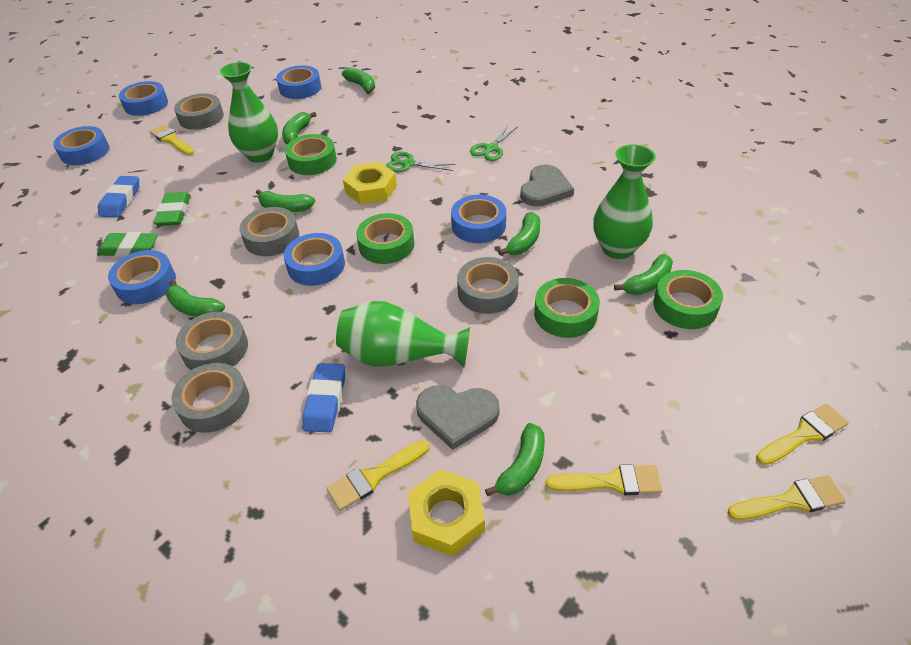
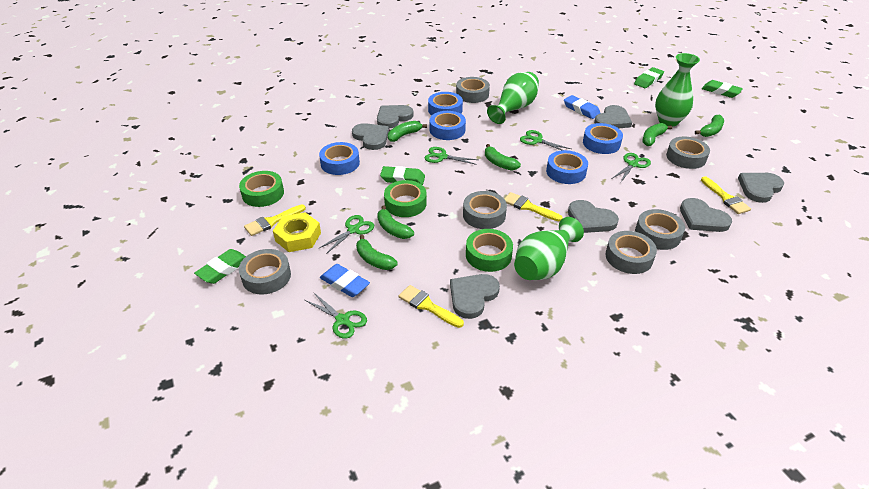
blue tape: 6 -> 5
green banana: 7 -> 6
green eraser: 2 -> 4
green scissors: 2 -> 5
green tape: 4 -> 3
grey heart: 2 -> 7
grey tape: 5 -> 6
yellow brush: 5 -> 4
yellow nut: 2 -> 1

